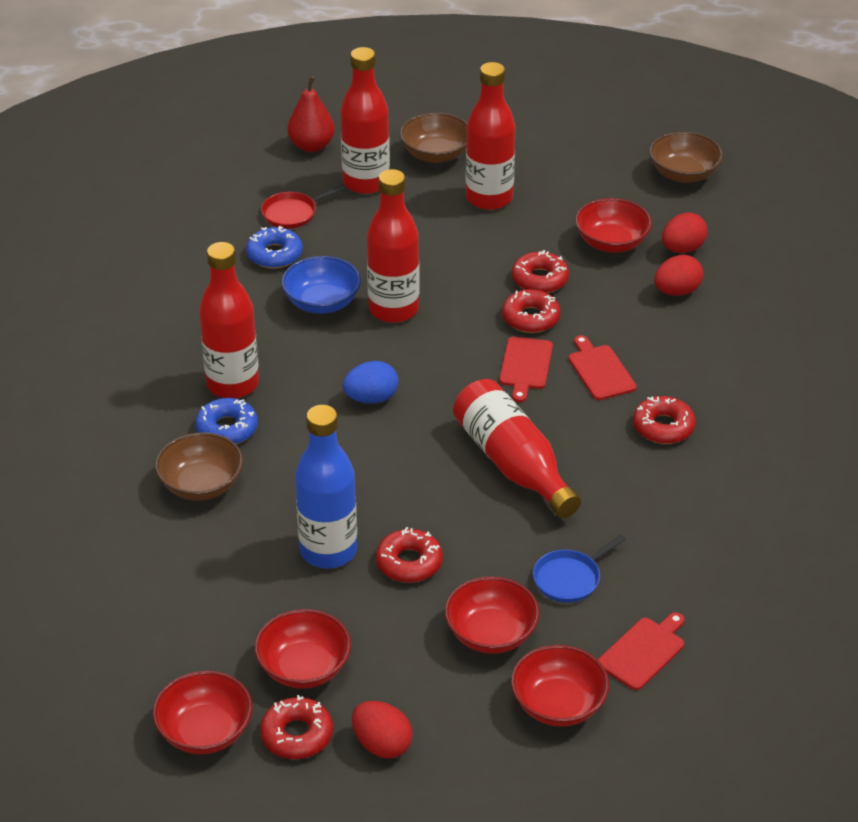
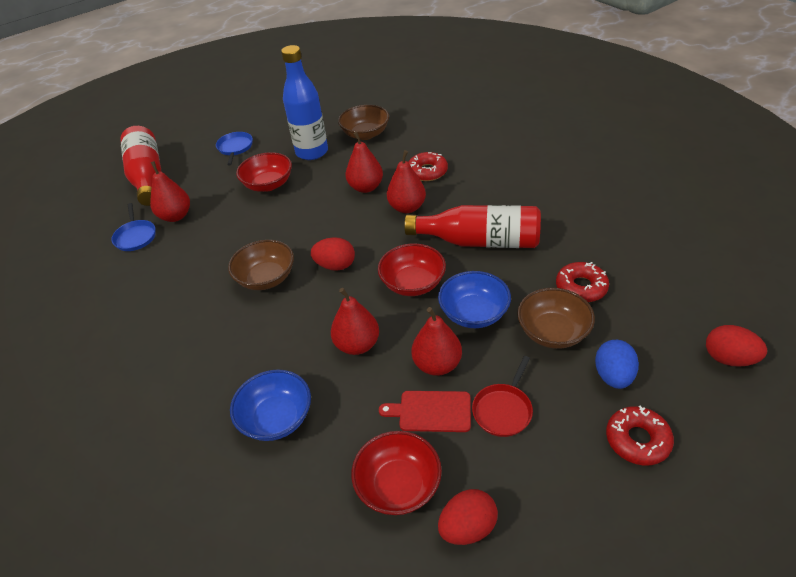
blue bowl: 1 -> 2
blue donut: 2 -> 0
blue pan: 1 -> 2
red bottle: 5 -> 2
red bowl: 5 -> 3
red cutting board: 3 -> 1
red donut: 5 -> 3
red pear: 1 -> 5

